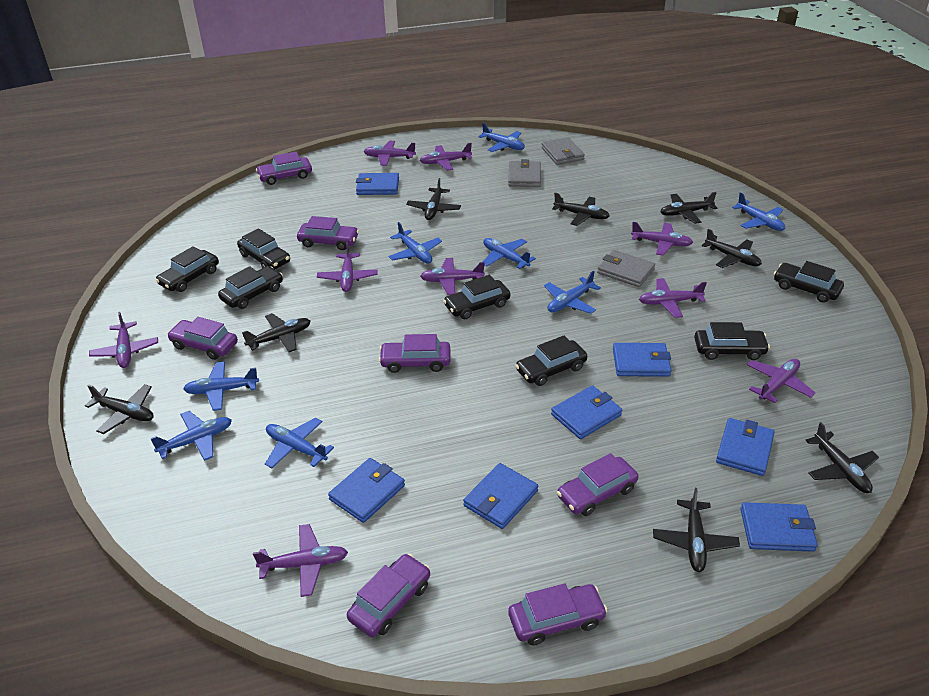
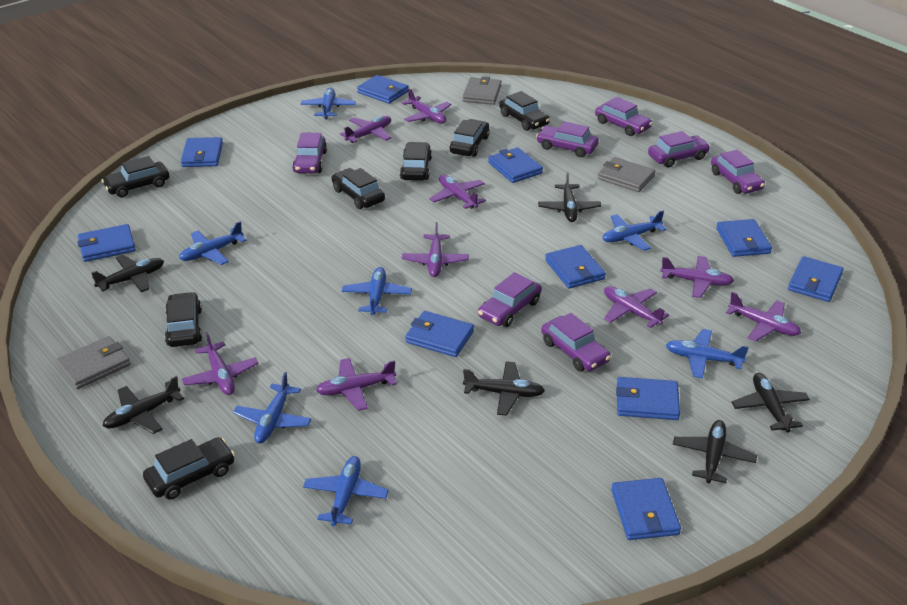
black plane: 8 -> 6
blue plane: 8 -> 7
blue wallet: 7 -> 10

